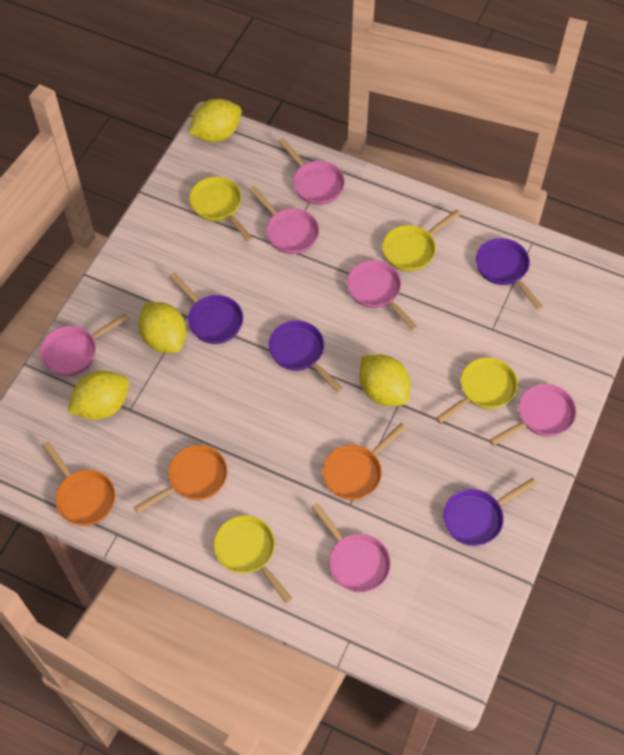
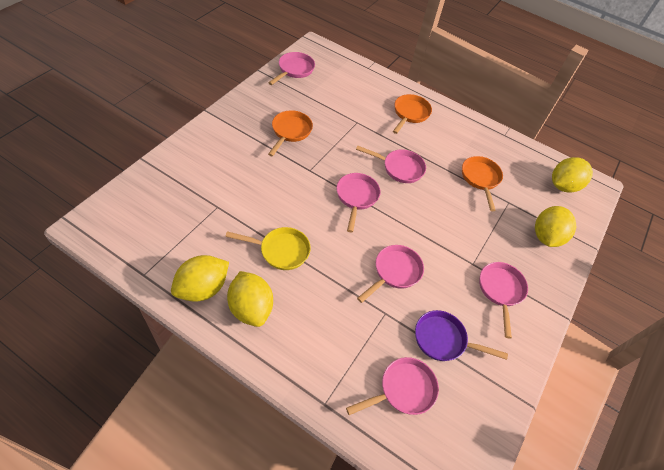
purple pan: 4 -> 1
yellow pan: 4 -> 1

